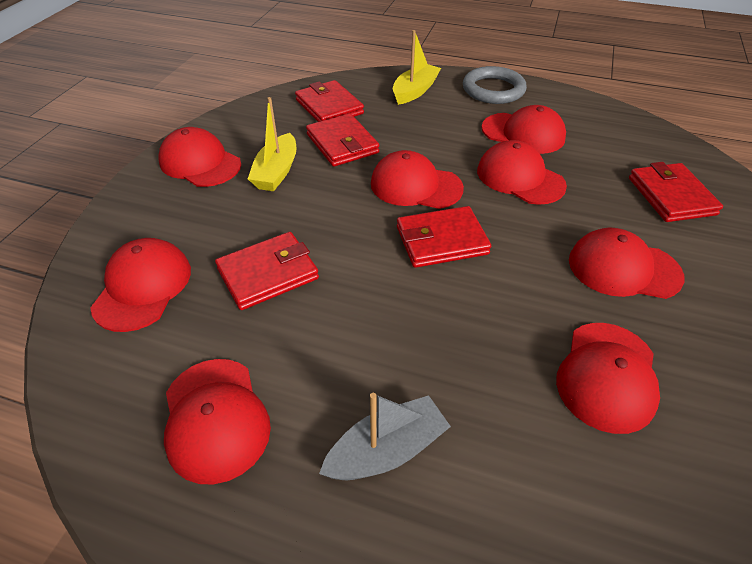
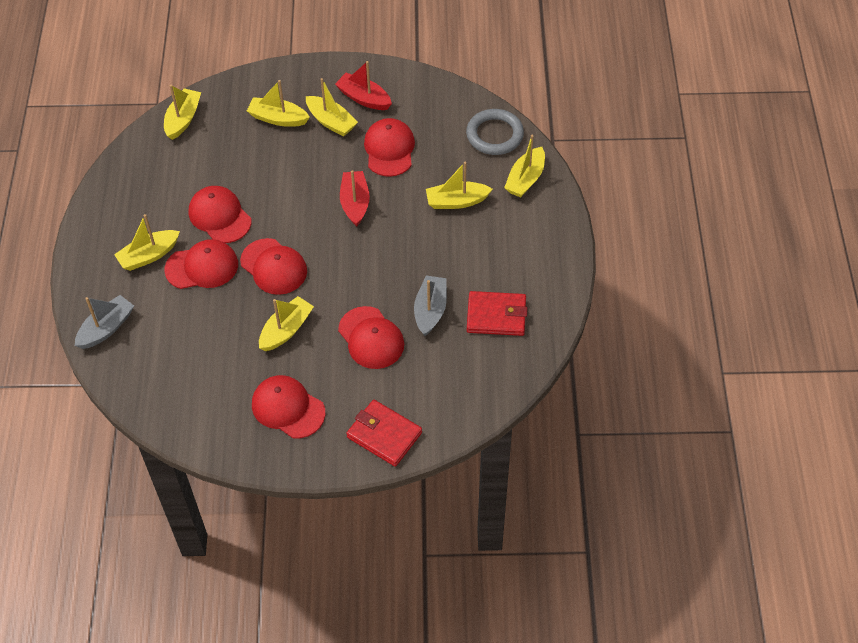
grey boat: 1 -> 2
red boat: 0 -> 2
red cap: 8 -> 6
red wallet: 5 -> 2
yellow boat: 2 -> 7

